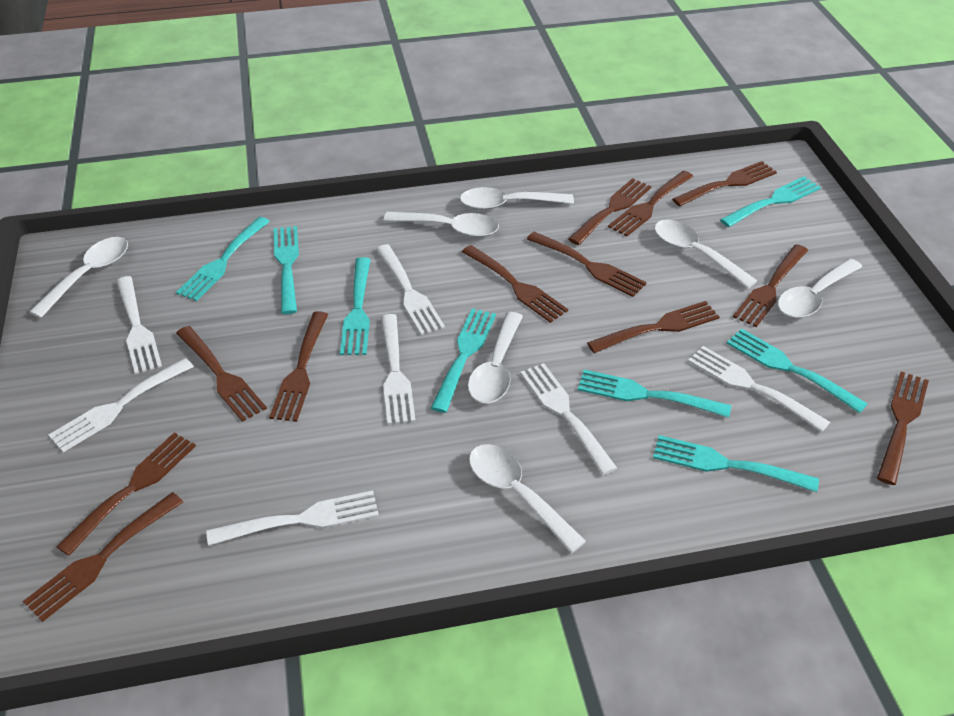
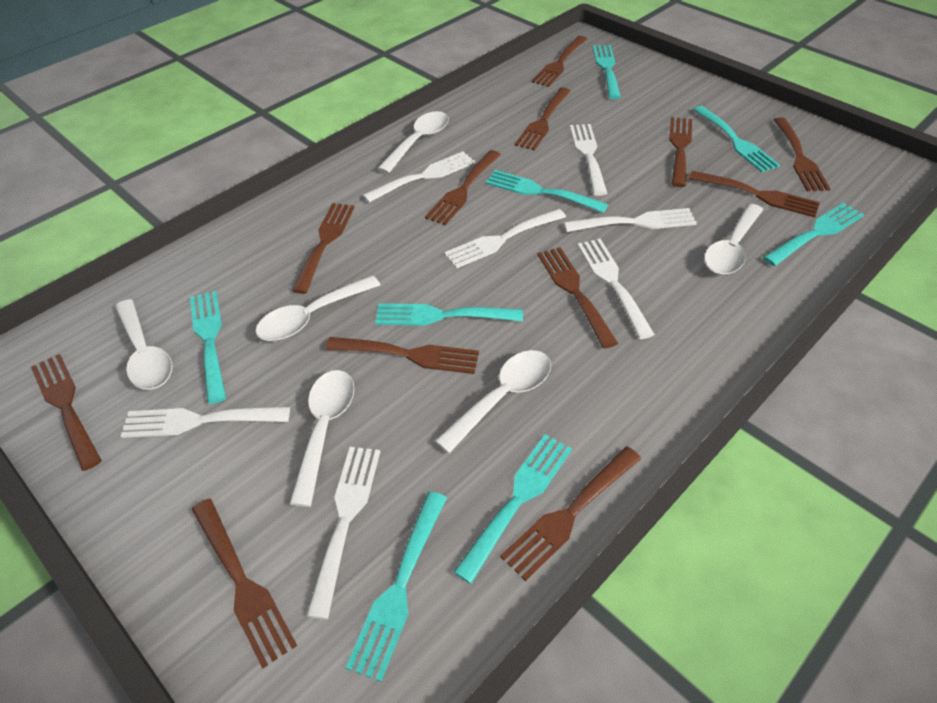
white spoon: 7 -> 6

